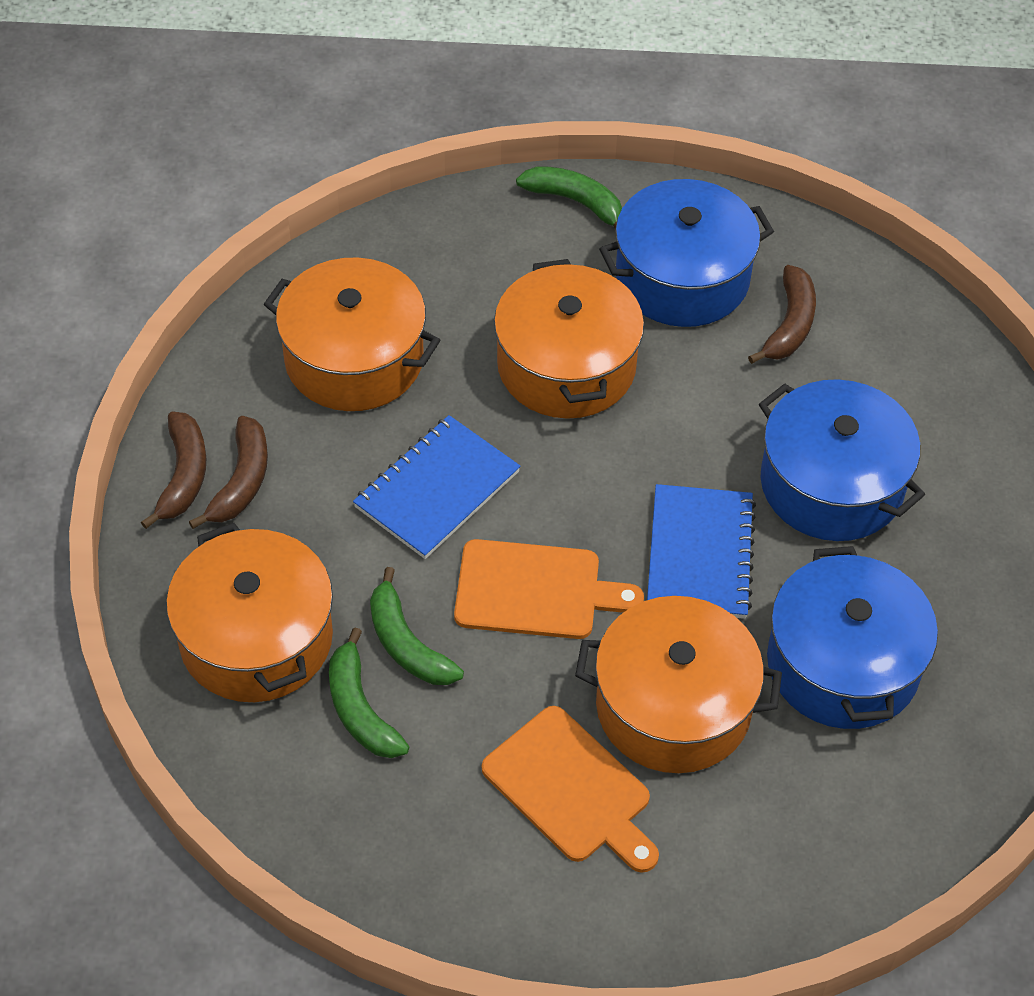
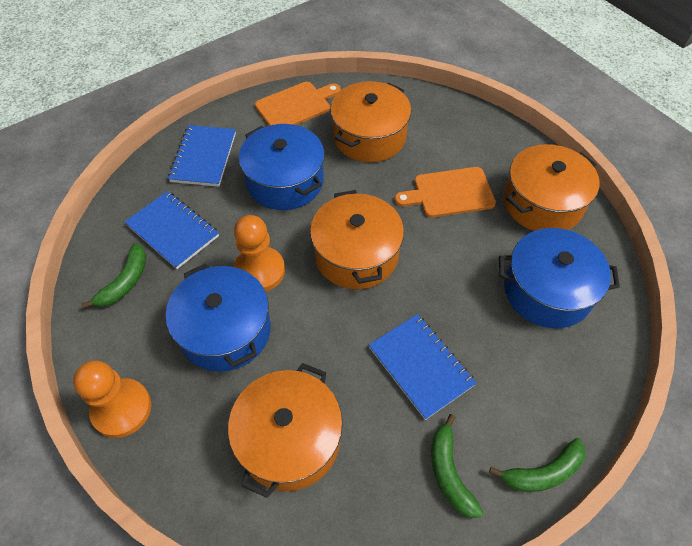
blue notebook: 2 -> 3
brown banana: 3 -> 0
orange pawn: 0 -> 2

